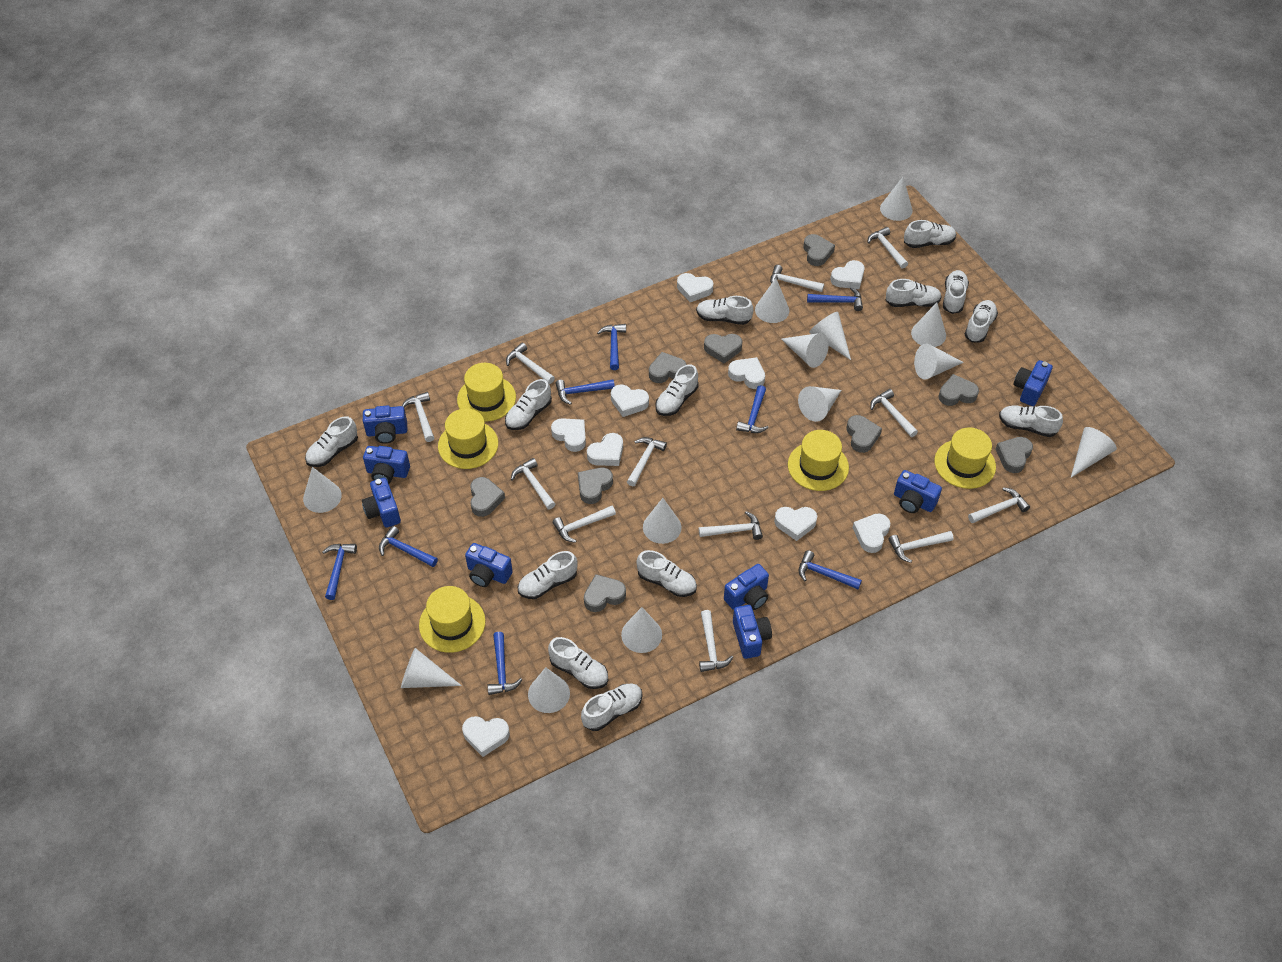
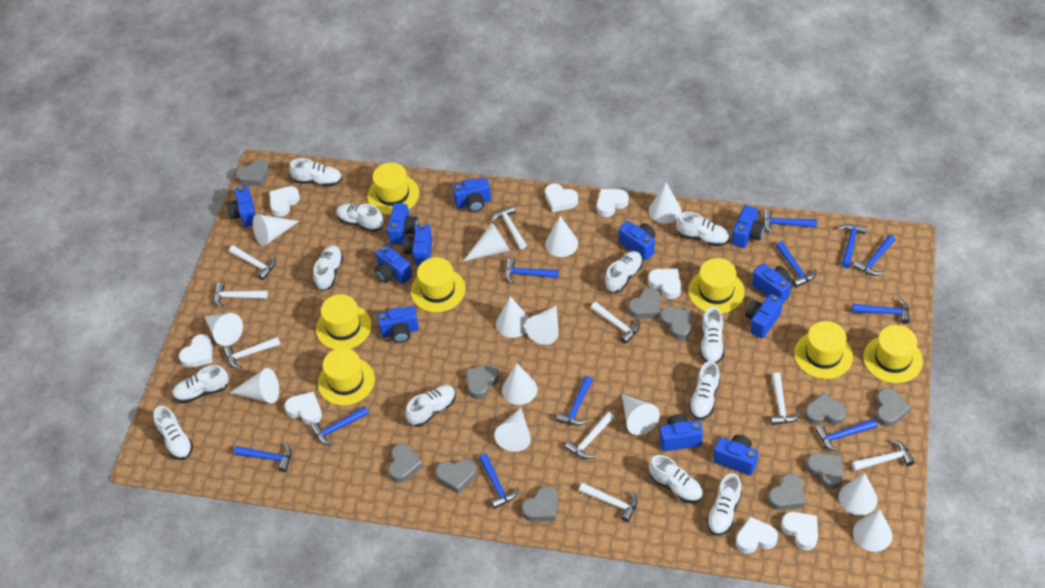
blue camera: 8 -> 12
blue hammer: 8 -> 11
grey heart: 9 -> 11
white hammer: 12 -> 9
white heart: 9 -> 8
white shoe: 13 -> 12
yellow hat: 5 -> 7

